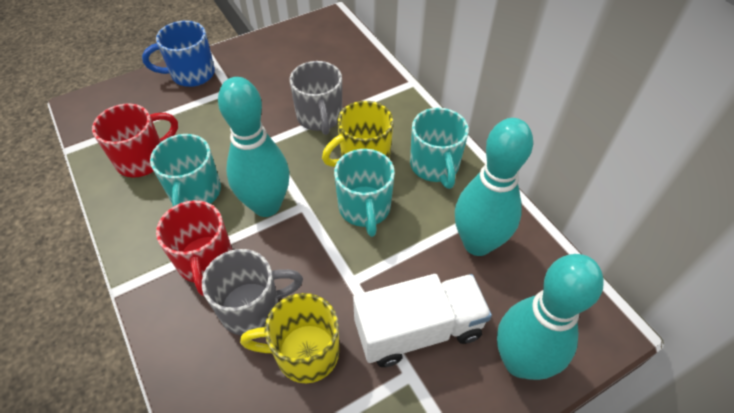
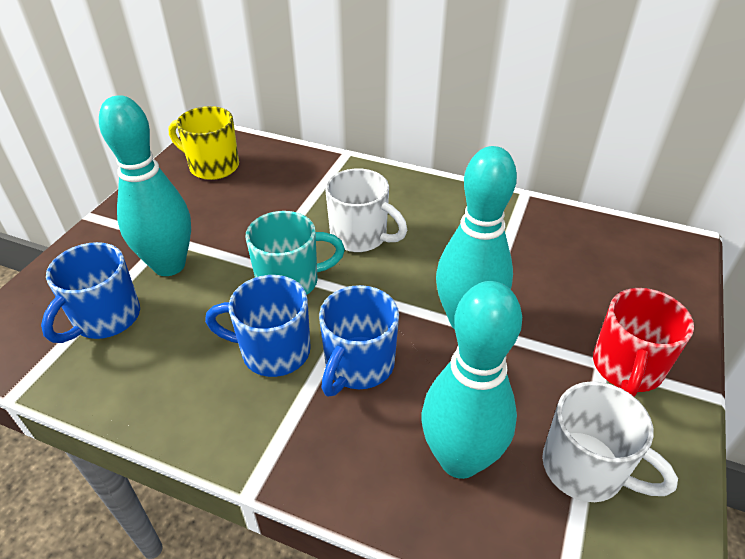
blue mug: 1 -> 3
grey mug: 2 -> 0
red mug: 2 -> 1
turquoise mug: 3 -> 1
white mug: 0 -> 2
white truck: 1 -> 0
yellow mug: 2 -> 1

